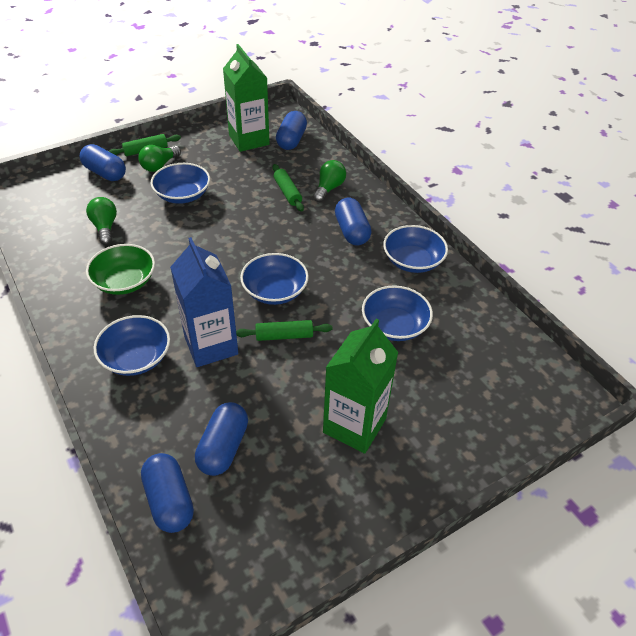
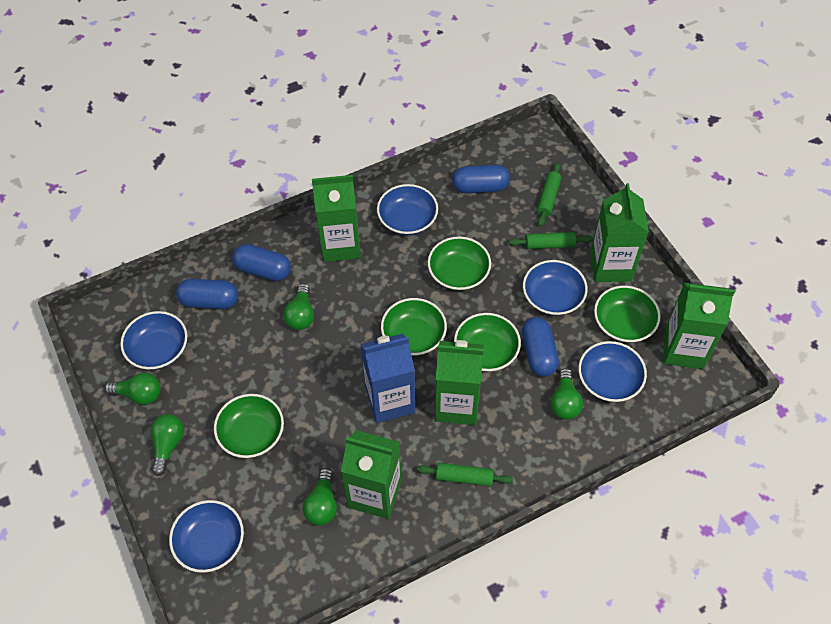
blue capsule: 5 -> 4
green bowl: 1 -> 5
green carton: 2 -> 5
green light bulb: 3 -> 5

